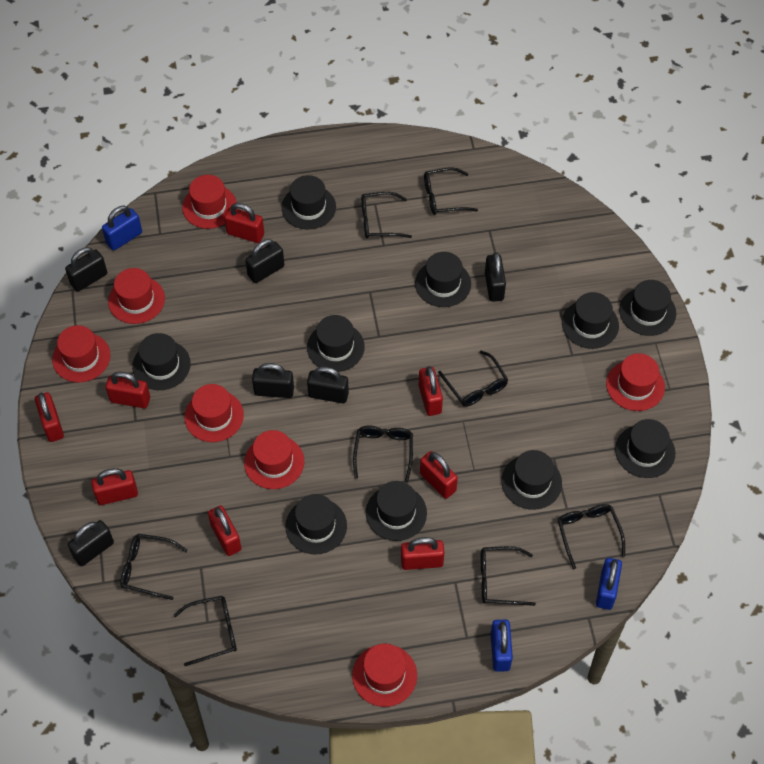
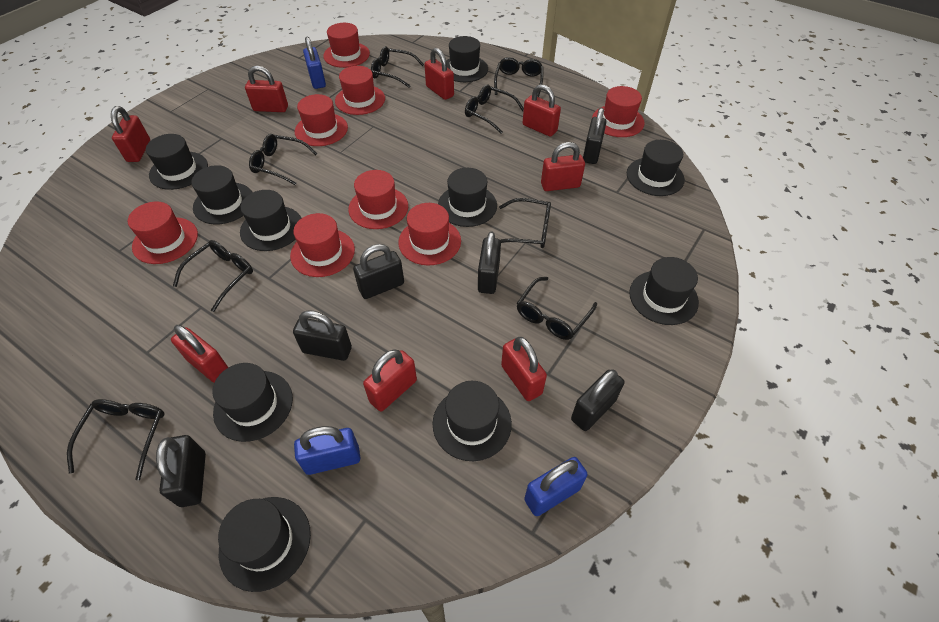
red hat: 7 -> 8

